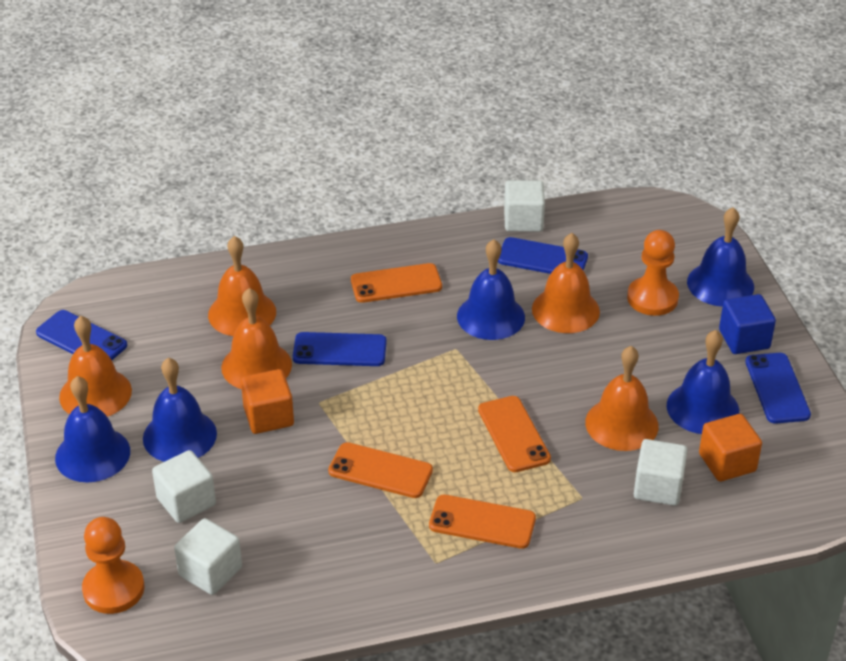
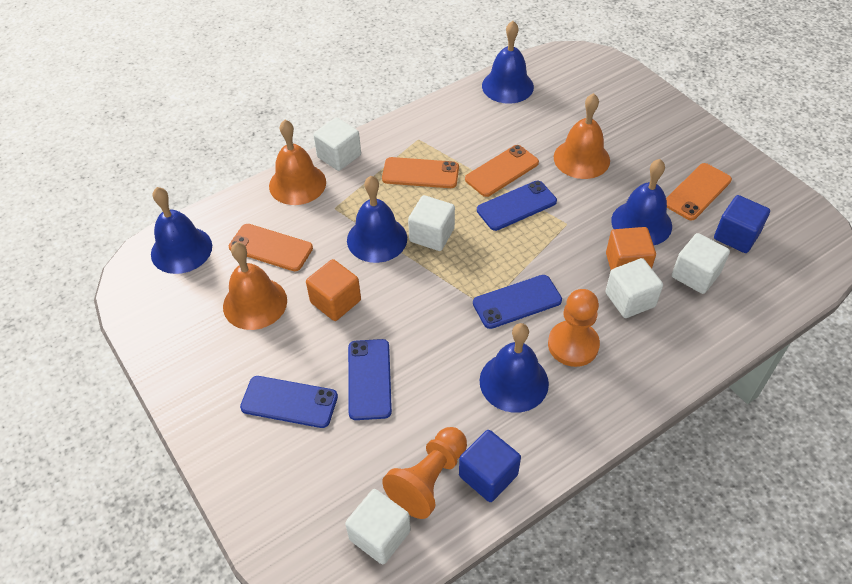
blue cube: 1 -> 2
orange bell: 5 -> 3
white cube: 4 -> 5

